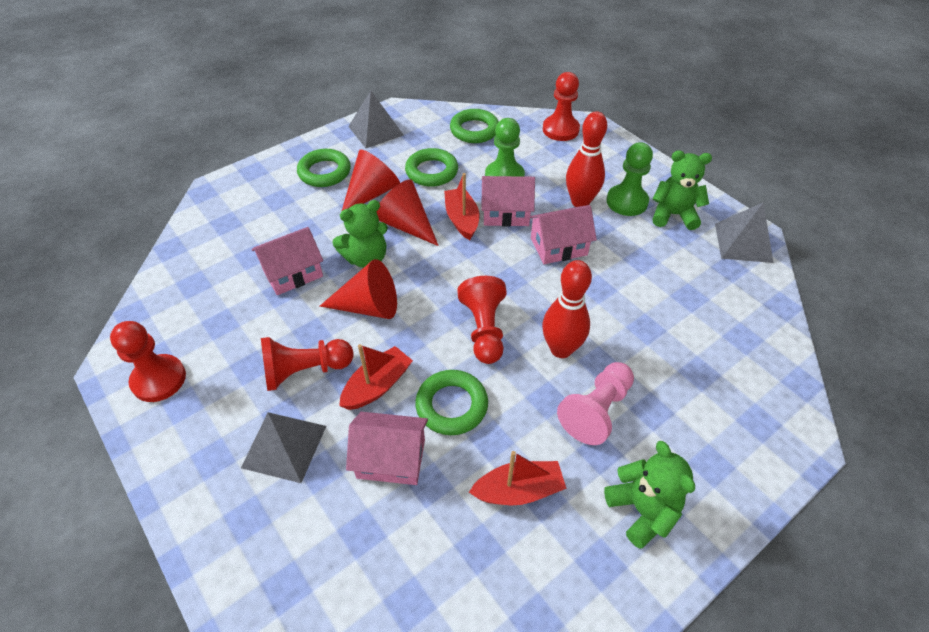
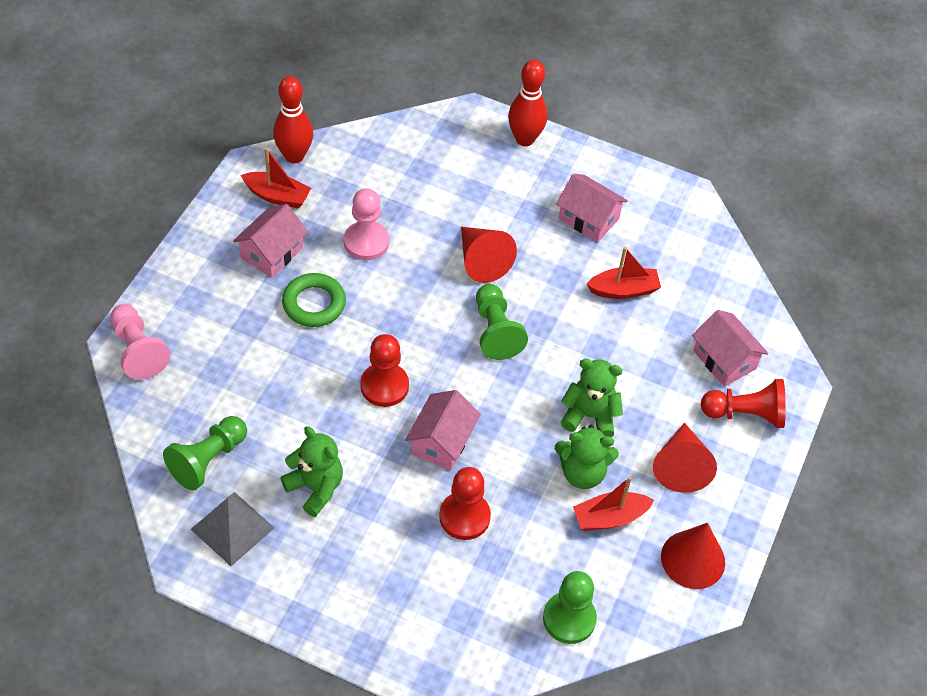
green pawn: 2 -> 3
green ring: 4 -> 1
grey pyramid: 3 -> 1
pink pawn: 1 -> 2
red pawn: 4 -> 3

